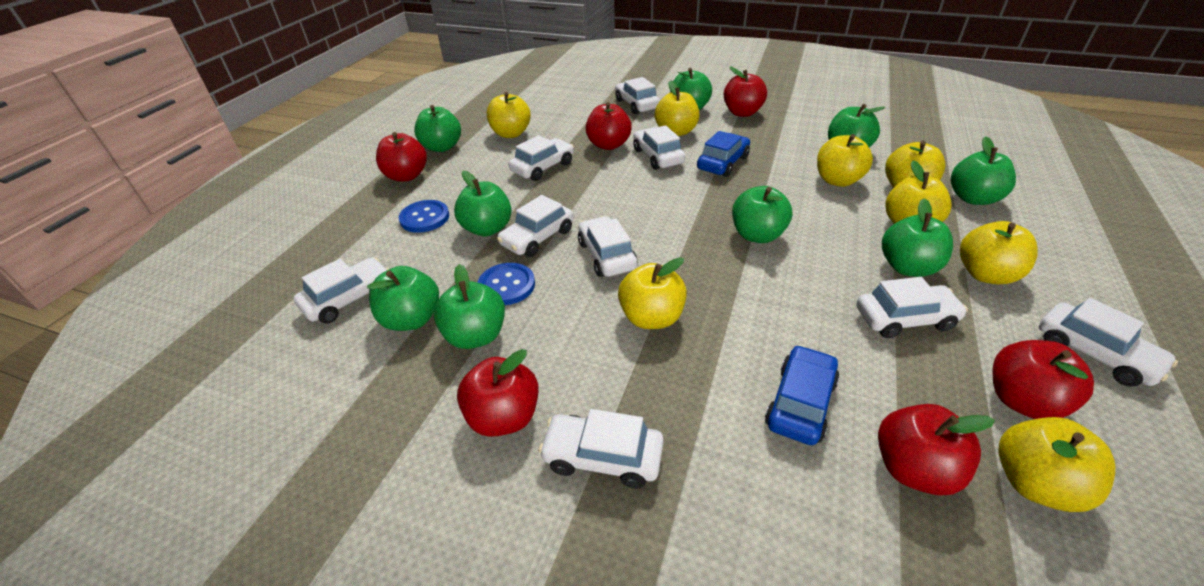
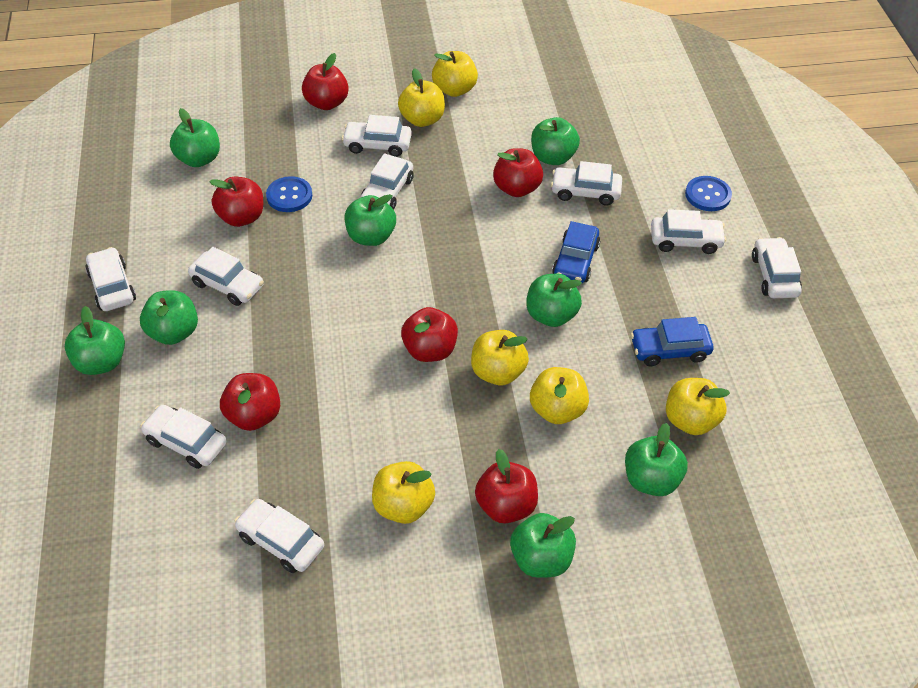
green apple: 9 -> 8
yellow apple: 8 -> 6

